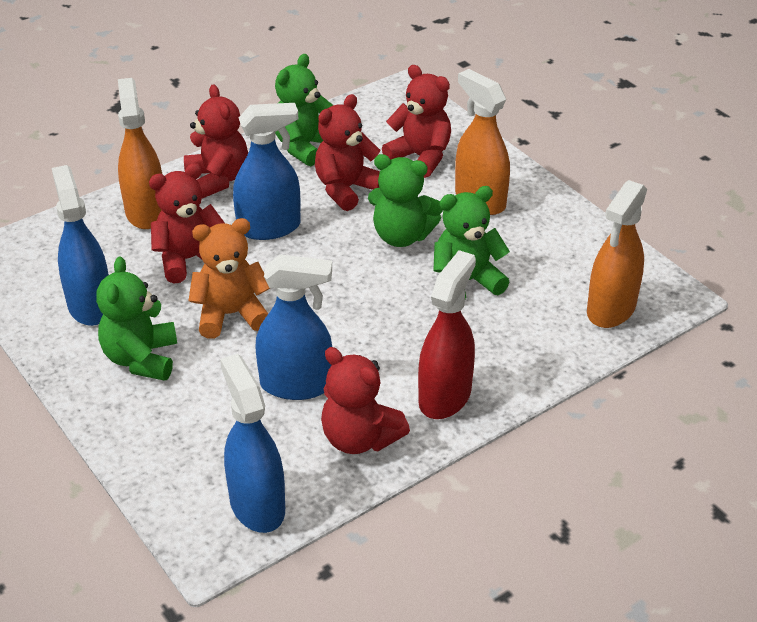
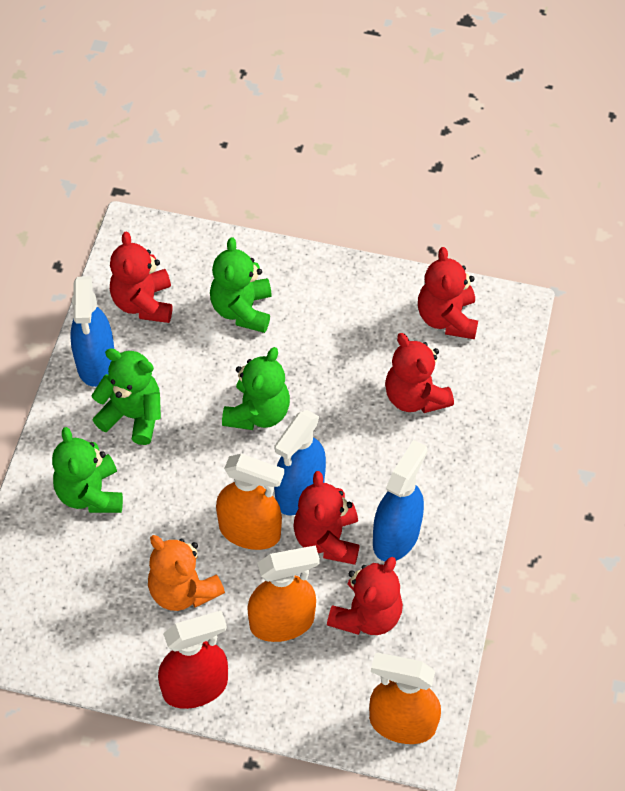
blue spray bottle: 4 -> 3

